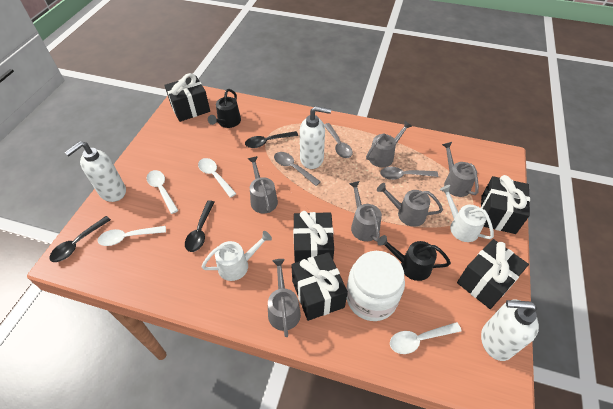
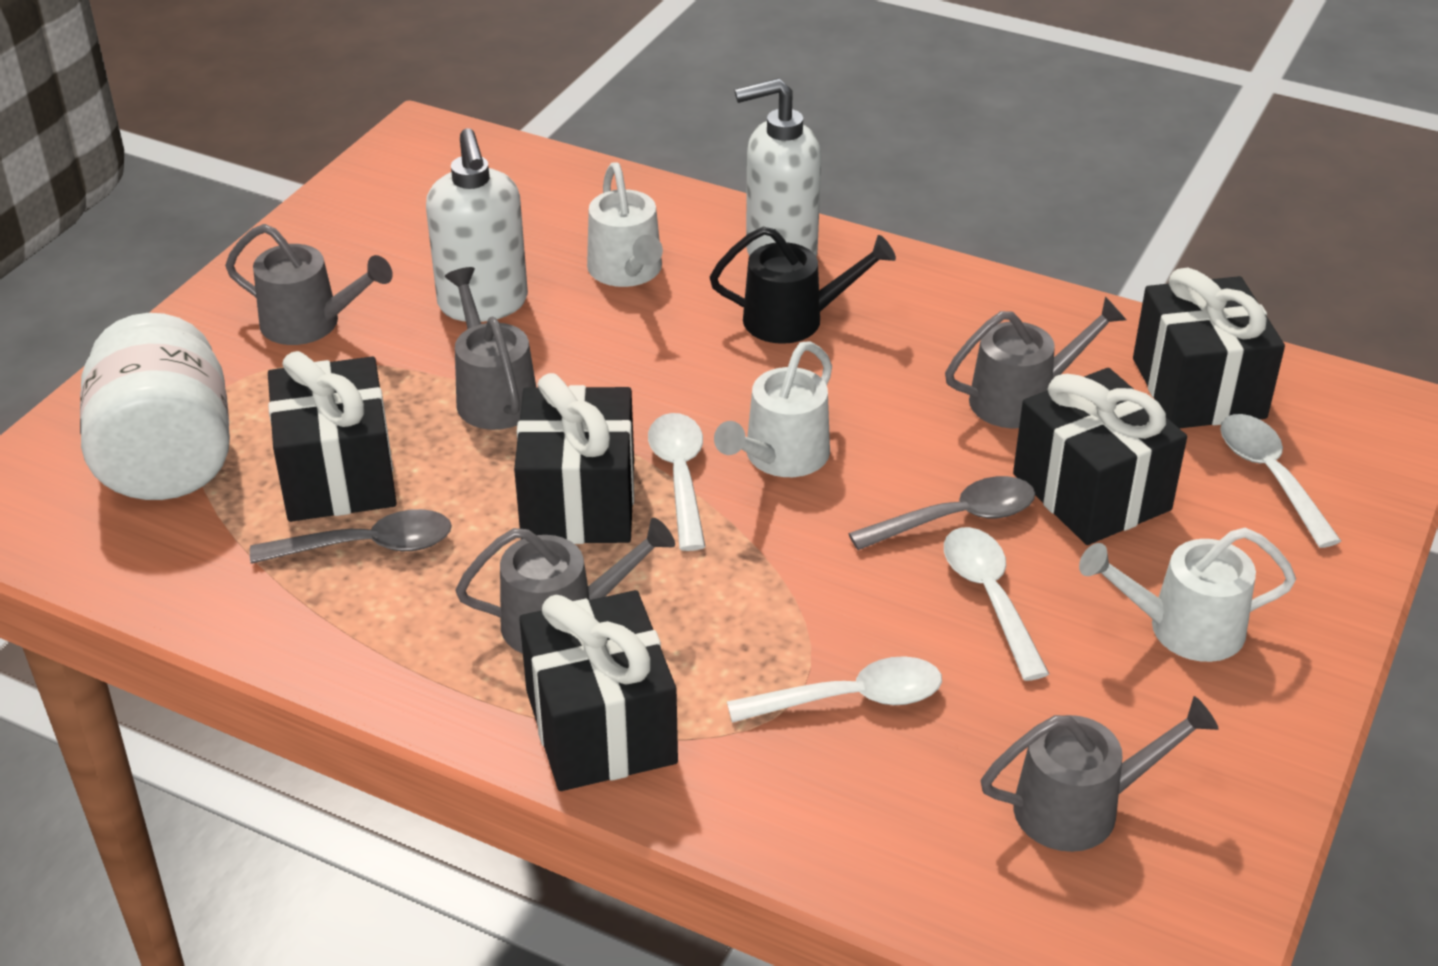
black spoon: 3 -> 0
black watering can: 2 -> 1
grey spoon: 3 -> 2
grey watering can: 6 -> 5
white soap dispenser: 3 -> 2
white watering can: 2 -> 3

